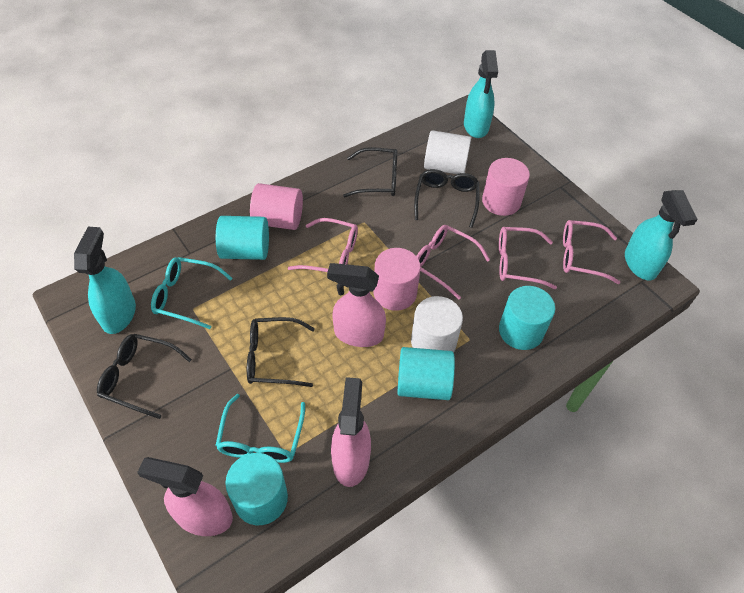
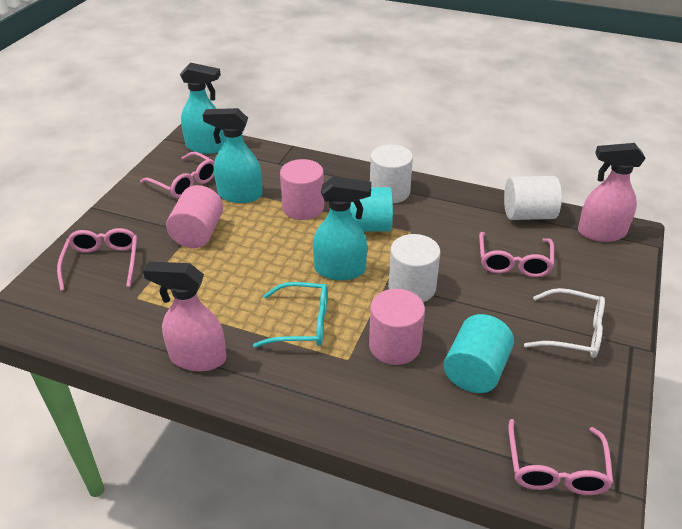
black glasses: 4 -> 0
pink spray bottle: 3 -> 2
turquoise cylinder: 4 -> 2
turquoise glasses: 2 -> 1
white cylinder: 2 -> 3
white glasses: 0 -> 1

